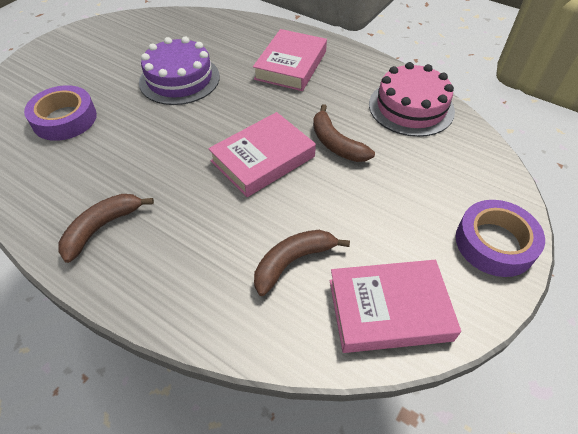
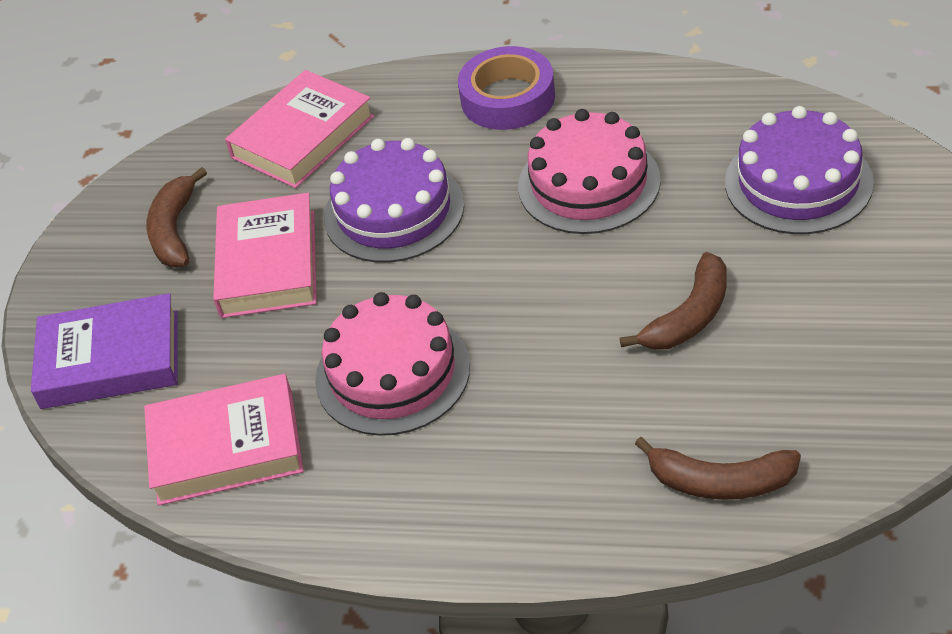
pink cake: 1 -> 2
purple book: 0 -> 1
purple cake: 1 -> 2
purple tape: 2 -> 1

